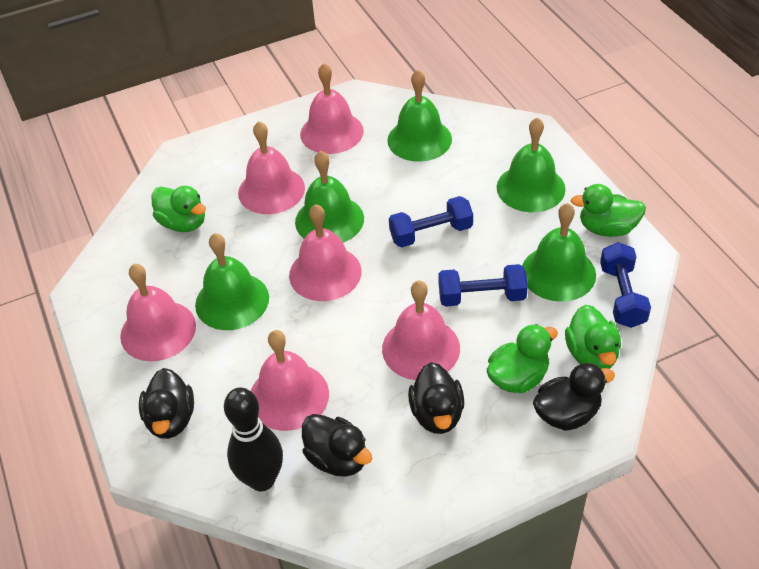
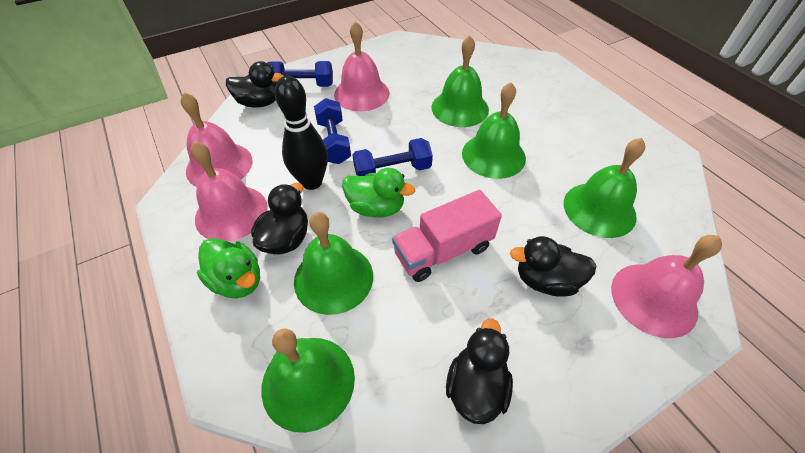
green duck: 4 -> 2
pink bell: 6 -> 4
pink truck: 0 -> 1

